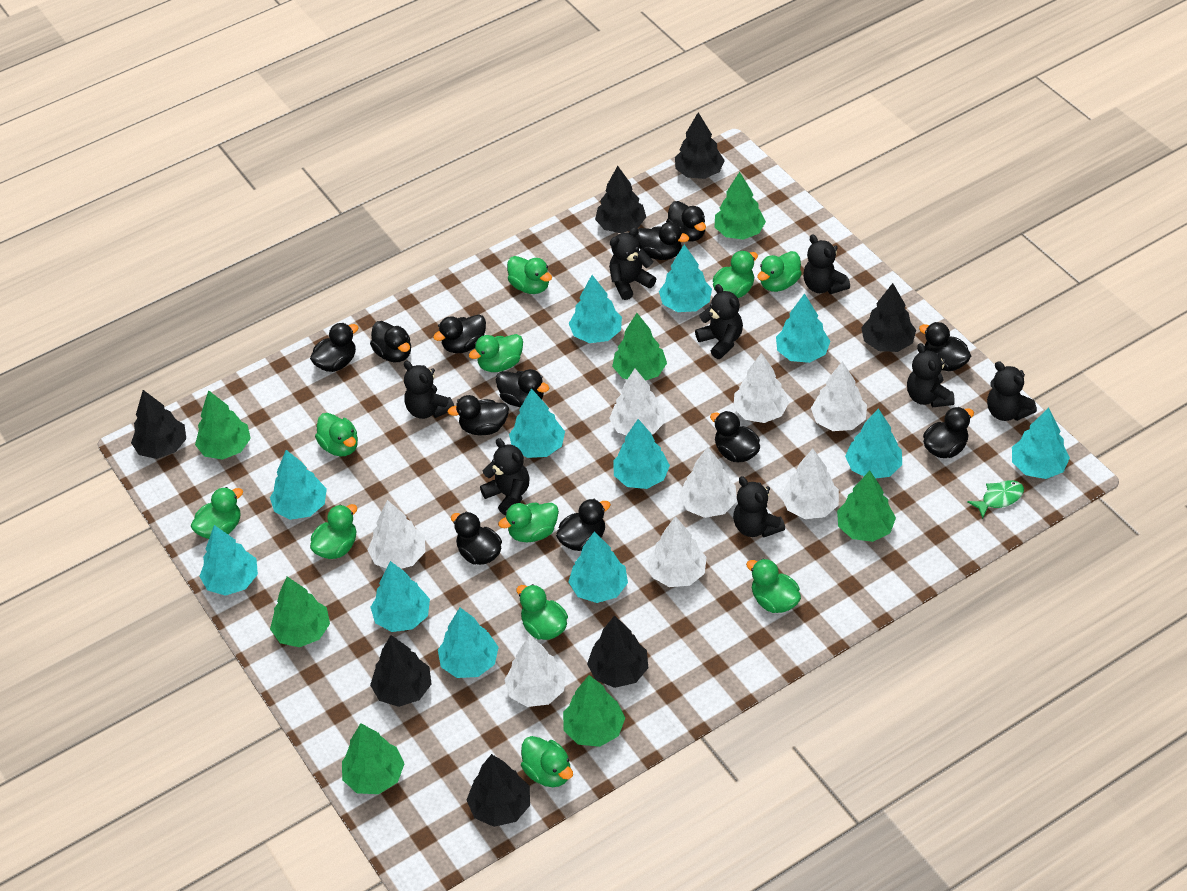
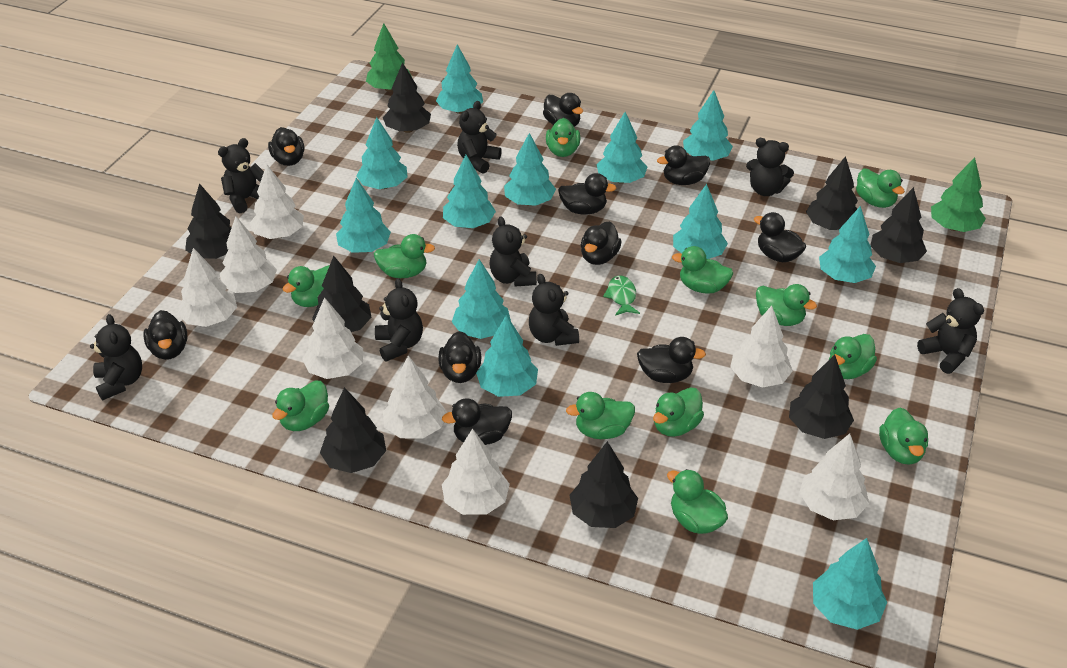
black duck: 12 -> 10
black tree: 7 -> 8
green duck: 11 -> 12
green tree: 7 -> 2

